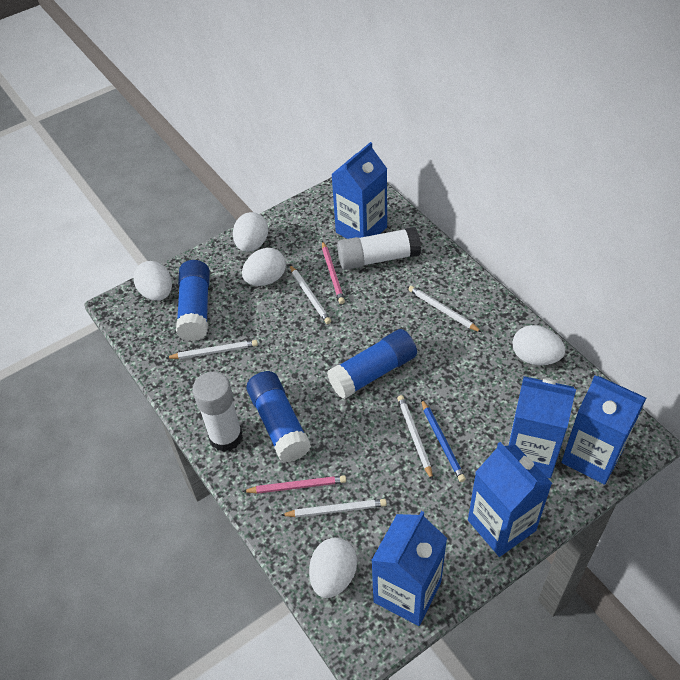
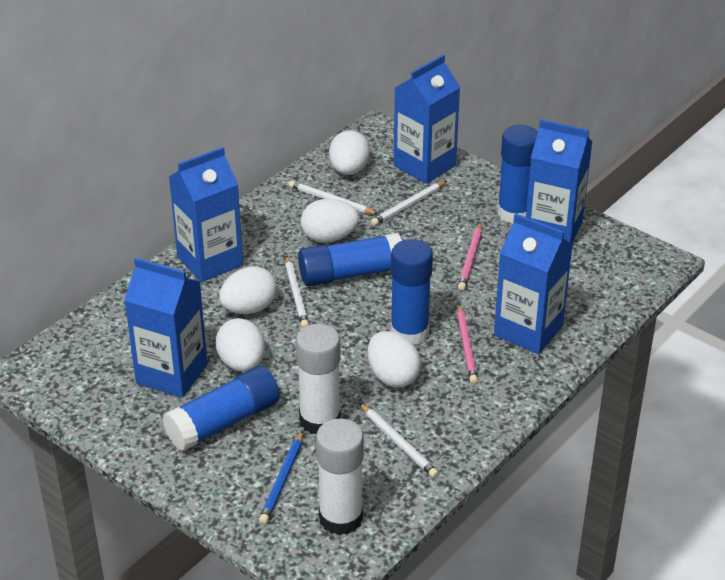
blue glue stick: 3 -> 4
white pencil: 5 -> 4

